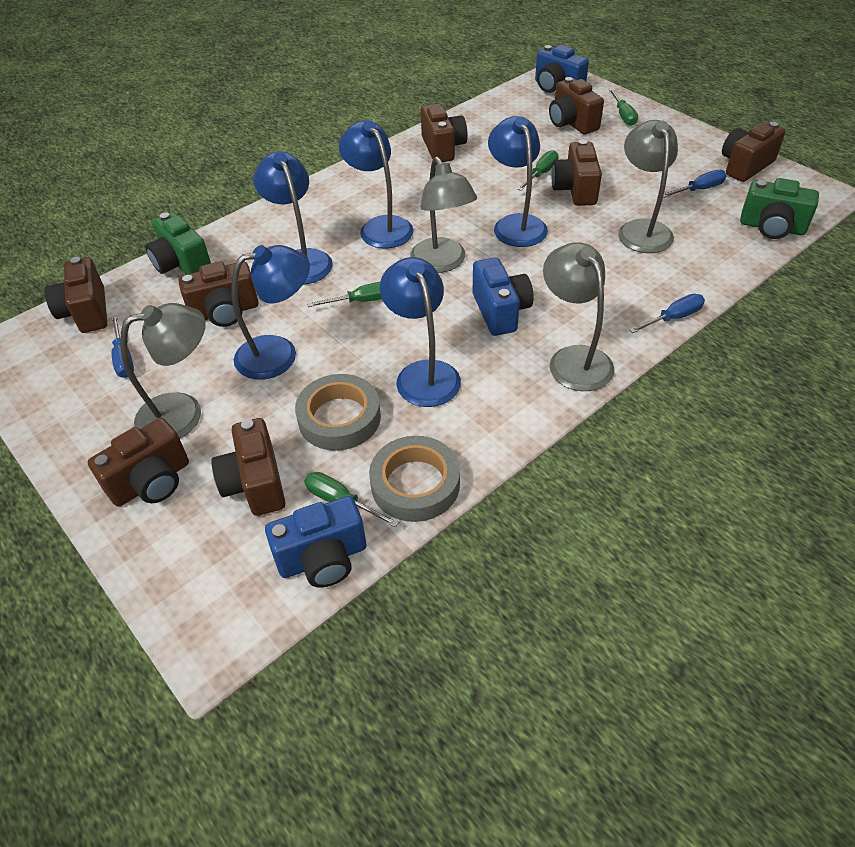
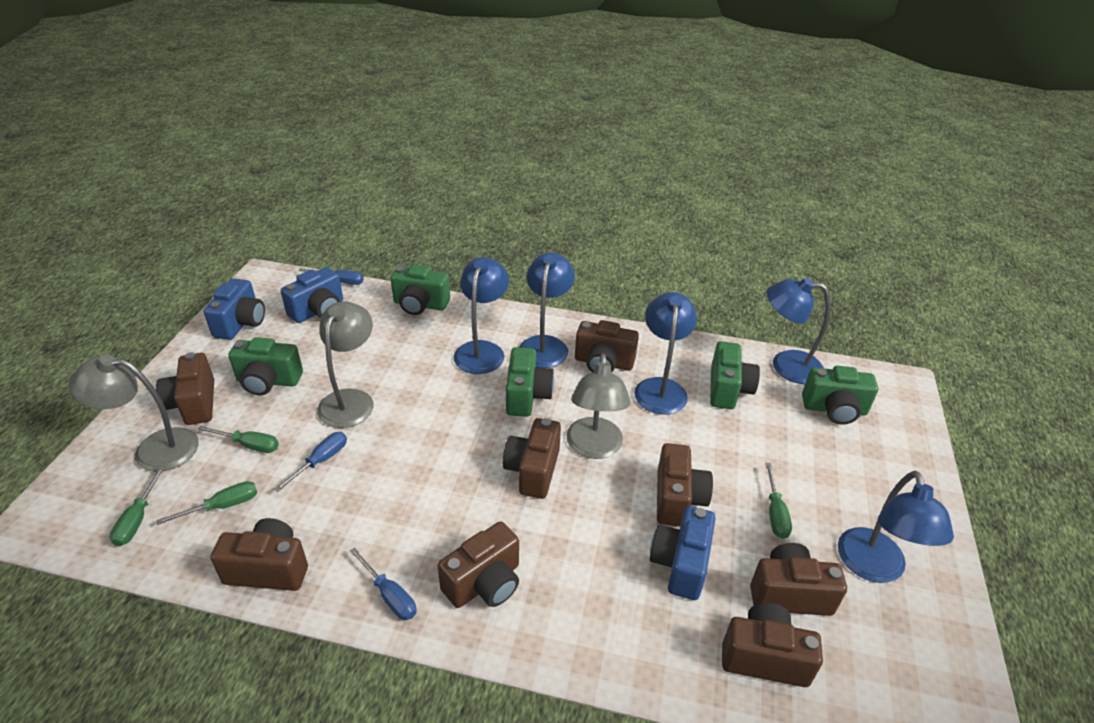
green camera: 2 -> 5
grey lamp: 4 -> 3
grey tape: 2 -> 0

